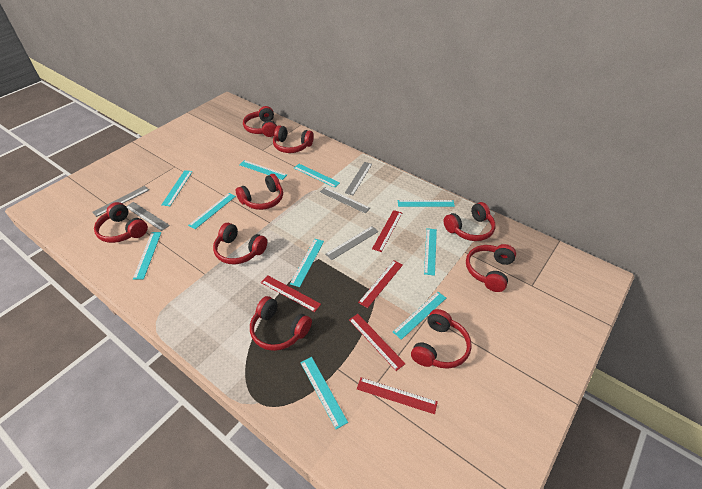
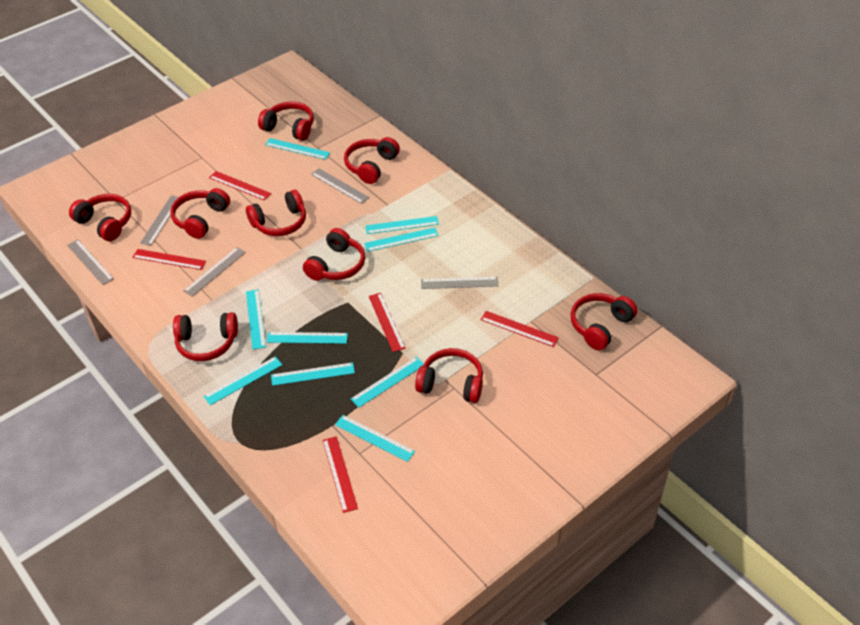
turquoise ruler: 10 -> 9

